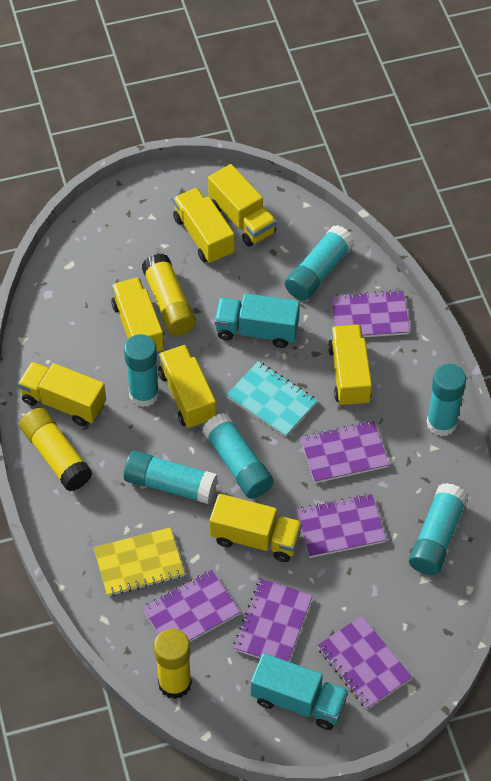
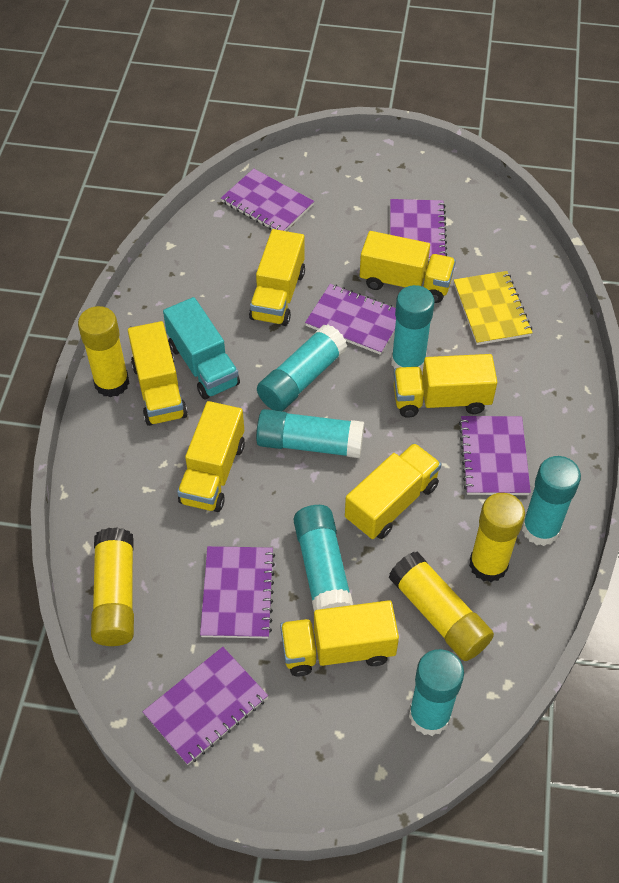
turquoise notebook: 1 -> 0
turquoise truck: 2 -> 1
yellow glue stick: 3 -> 4

